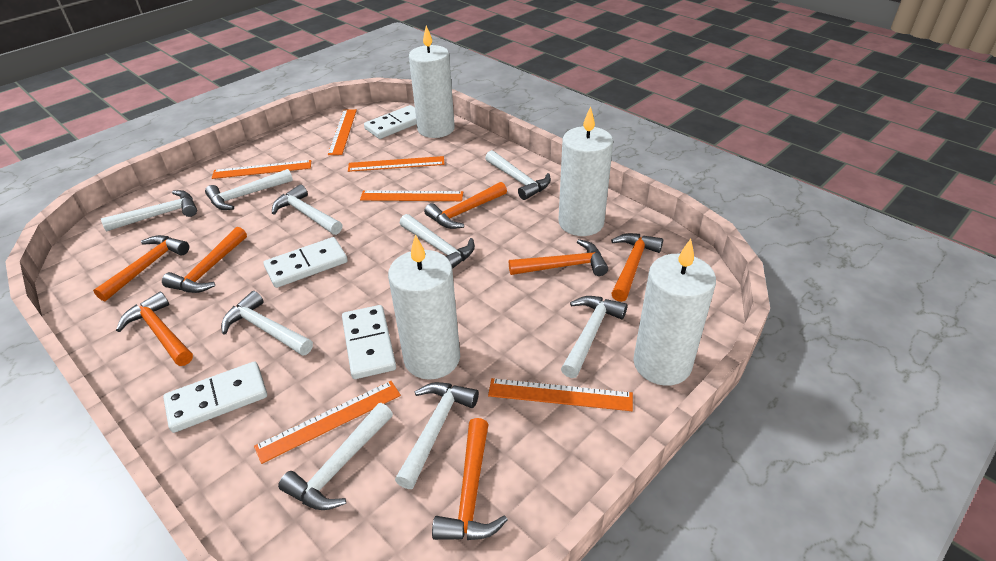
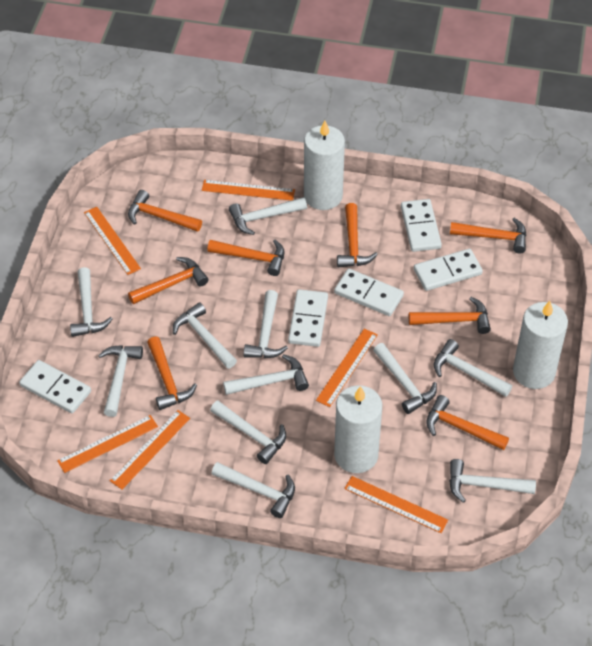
orange hammer: 7 -> 8
white candle: 4 -> 3
white domino: 4 -> 5
white hammer: 9 -> 11

